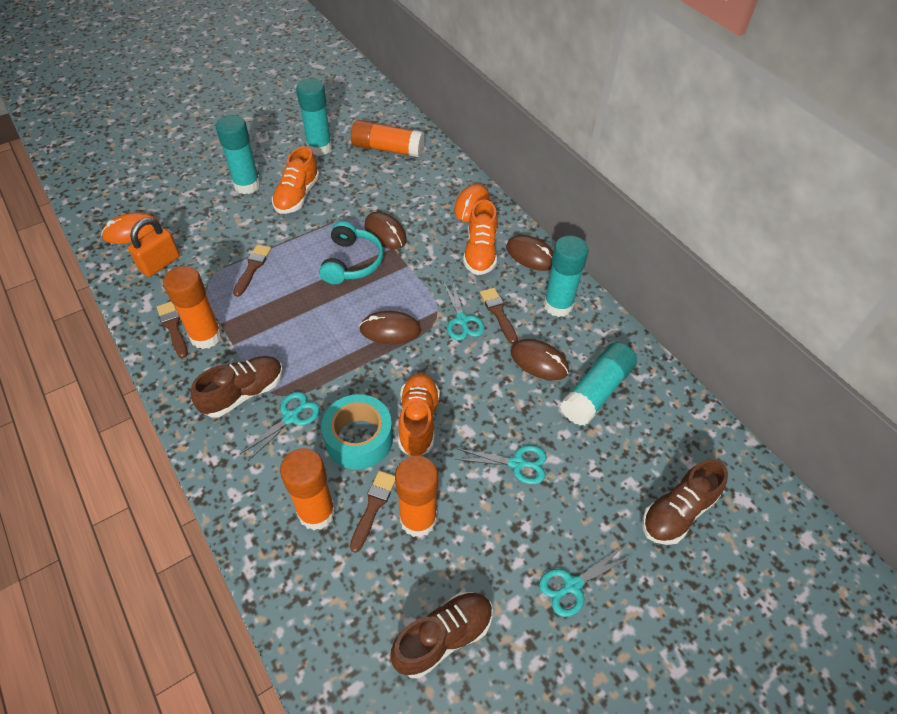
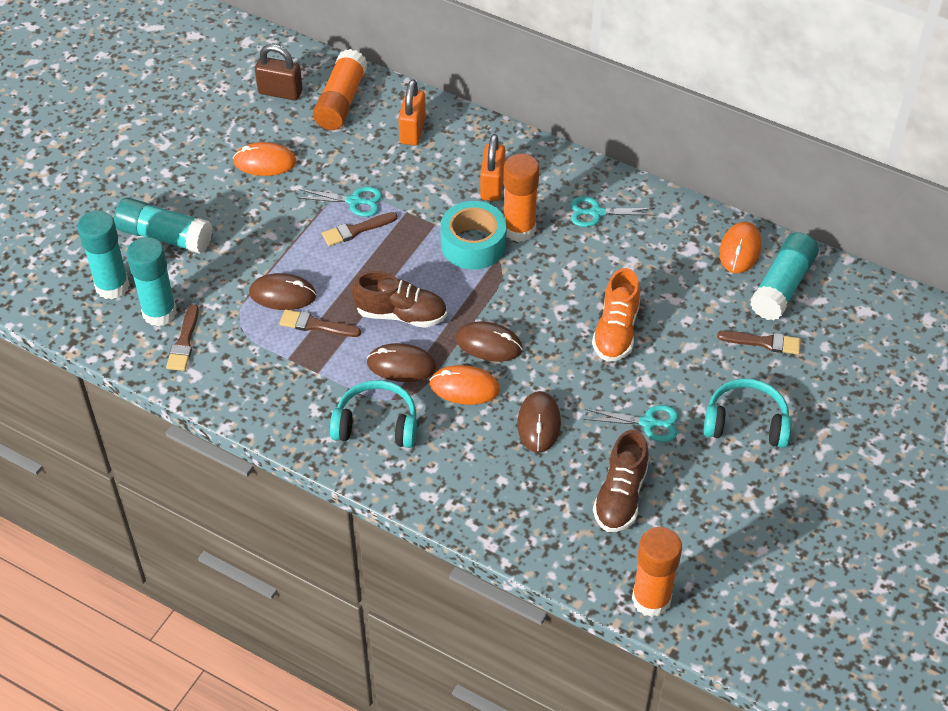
brown padlock: 0 -> 1
brown shoe: 3 -> 2
orange glue stick: 4 -> 3
orange mouse: 2 -> 3
orange padlock: 1 -> 2
orange shoe: 3 -> 1
turquoise headphones: 1 -> 2
turquoise scissors: 4 -> 3

